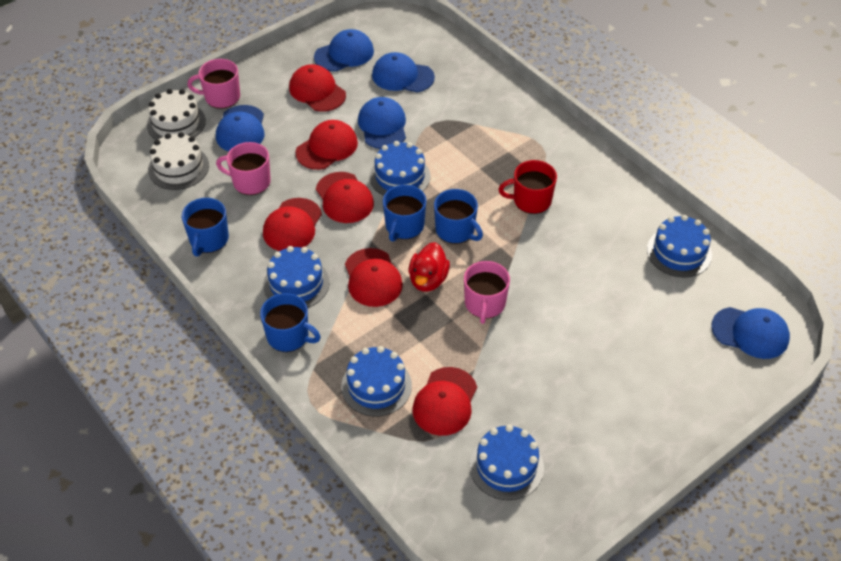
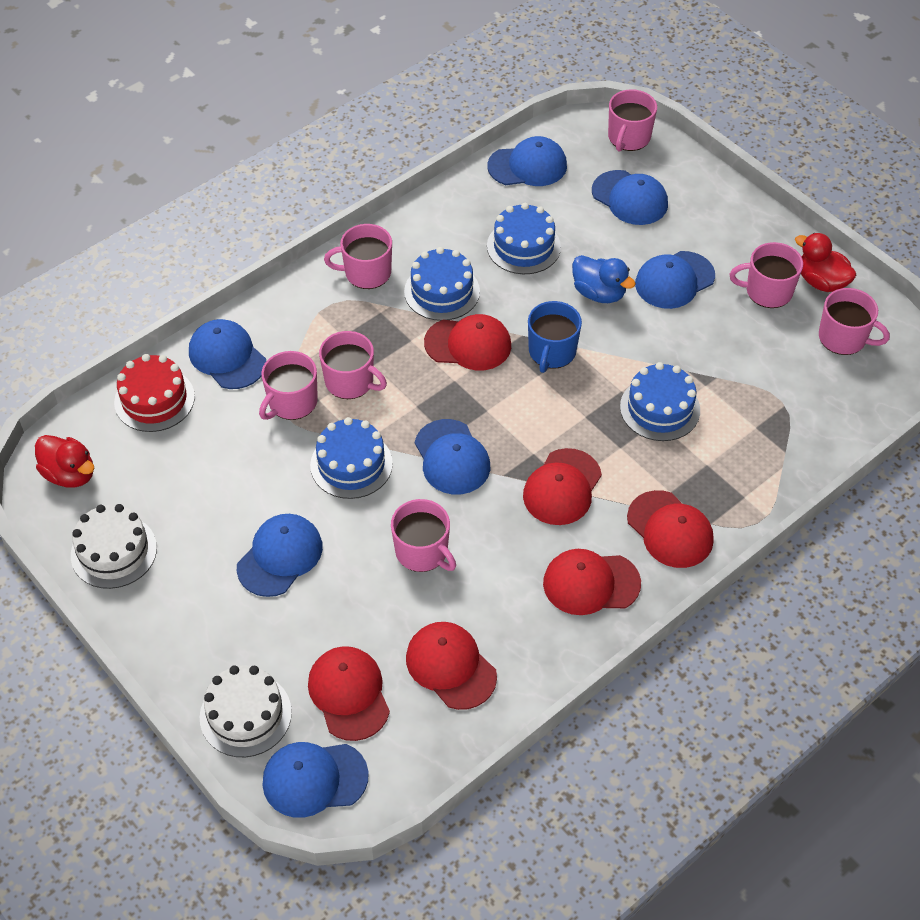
blue cake: 5 -> 4
blue cap: 5 -> 7
blue duck: 0 -> 1
blue mug: 4 -> 1
pink mug: 3 -> 7
red cake: 0 -> 1
red duck: 1 -> 2
red mug: 1 -> 0

